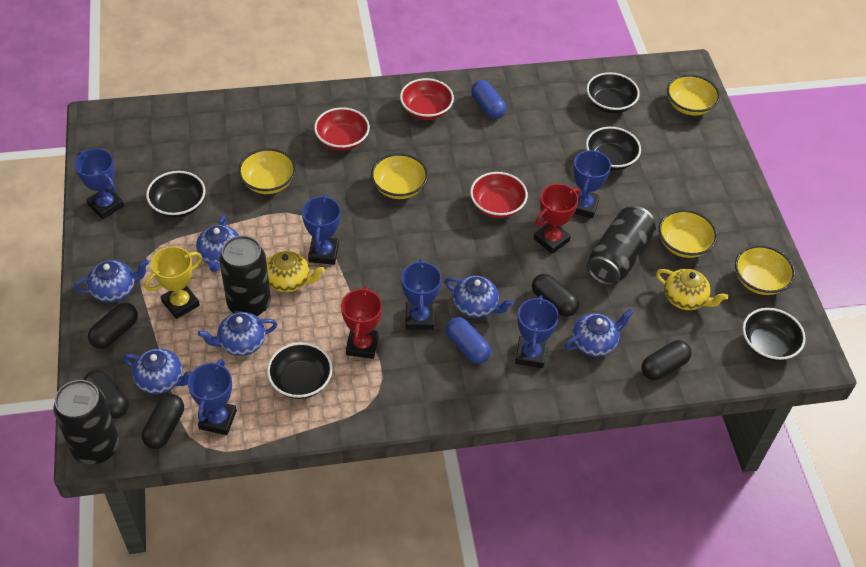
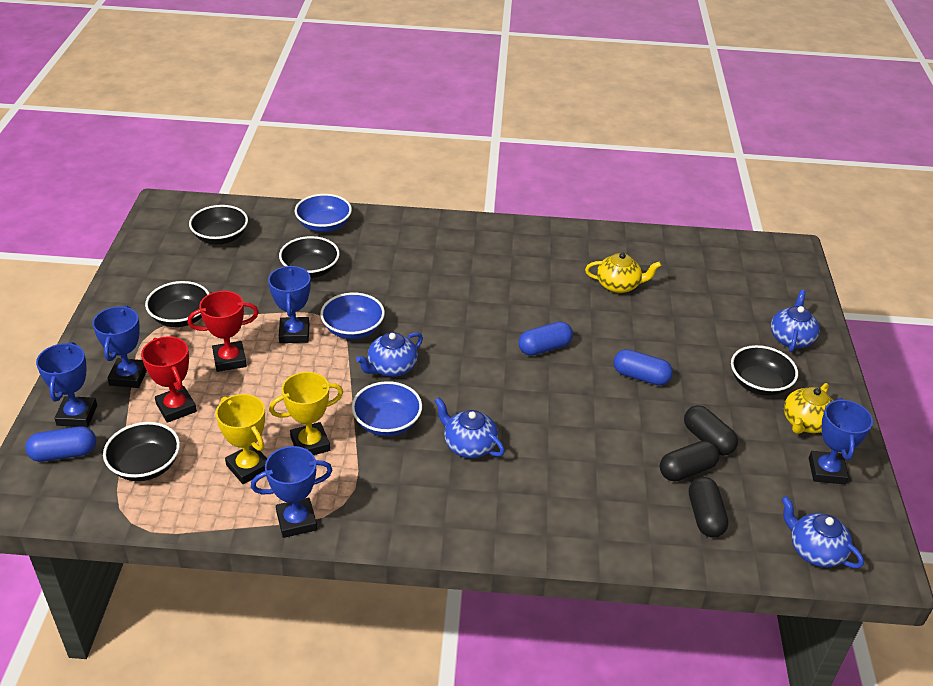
black can: 3 -> 0
black capsule: 5 -> 3
blue bowl: 0 -> 3
blue capsule: 2 -> 3
blue teapot: 6 -> 4
blue trophy: 6 -> 5
red bowl: 3 -> 0
yellow bowl: 5 -> 0
yellow trophy: 1 -> 2

